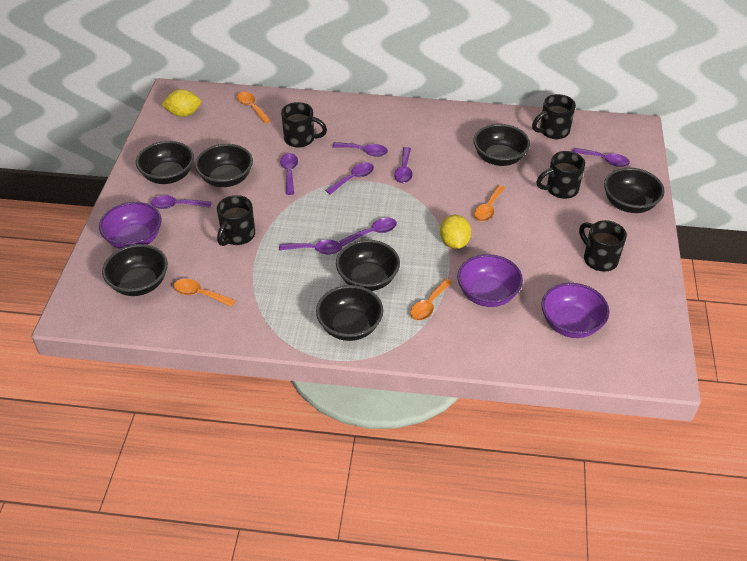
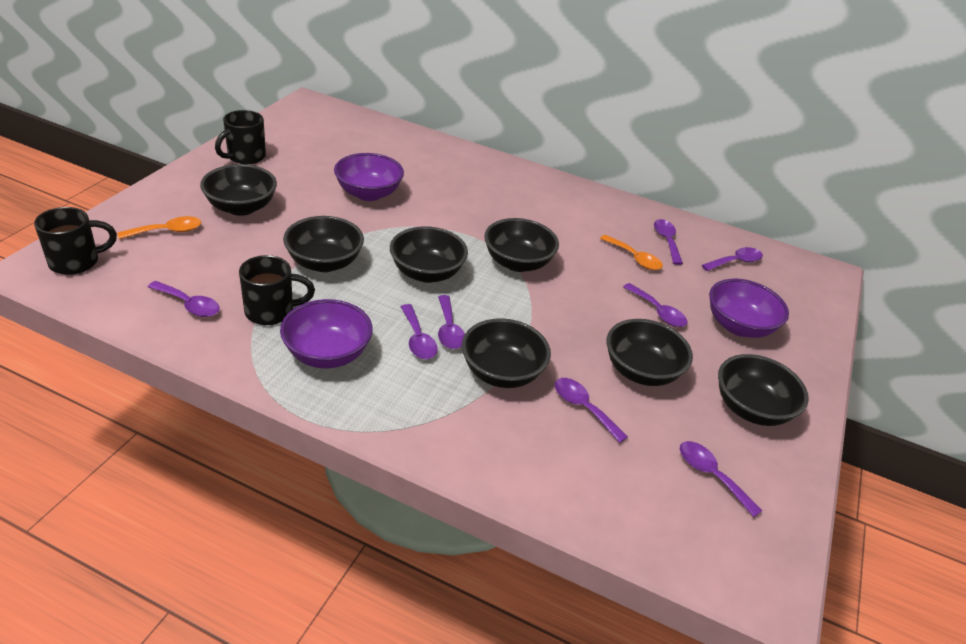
black mug: 5 -> 3
orange spoon: 4 -> 2
yellow lemon: 2 -> 0

